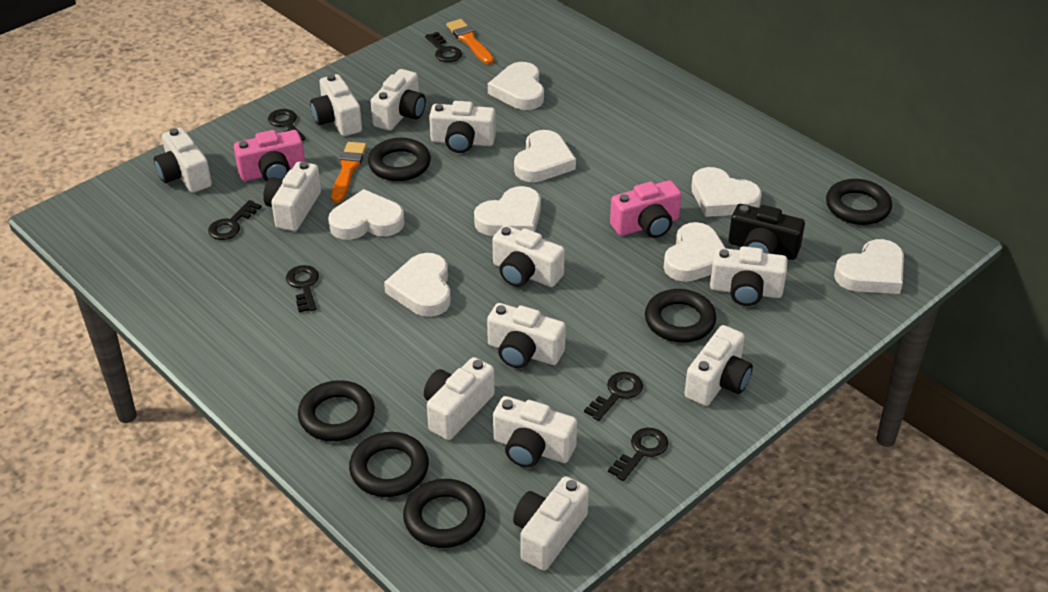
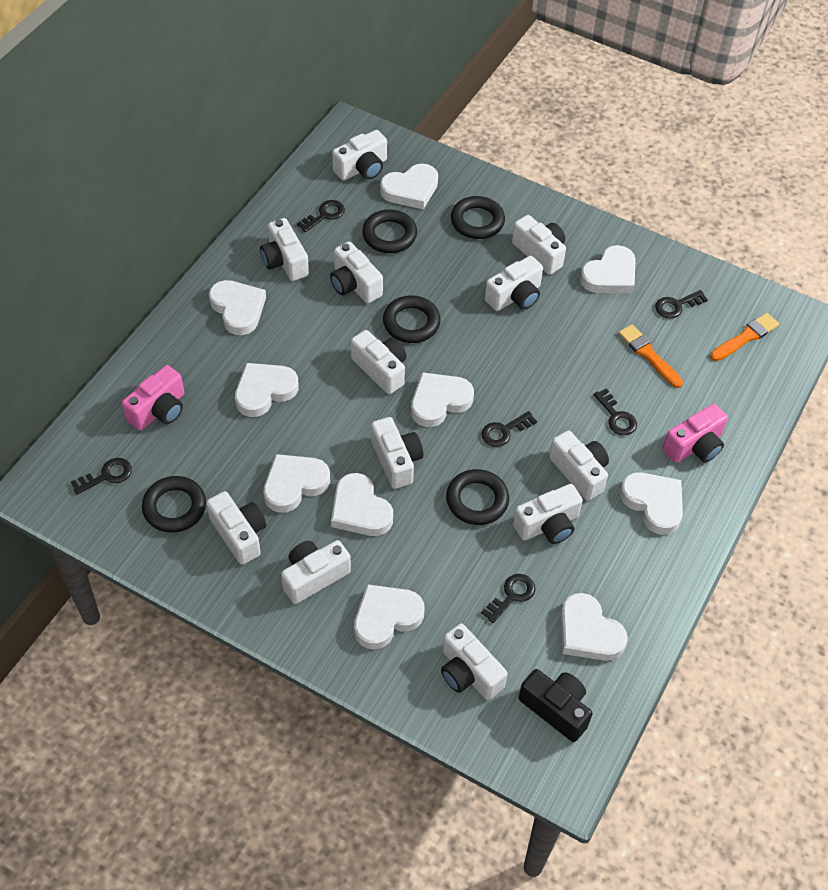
black ring: 6 -> 5
white heart: 8 -> 10

